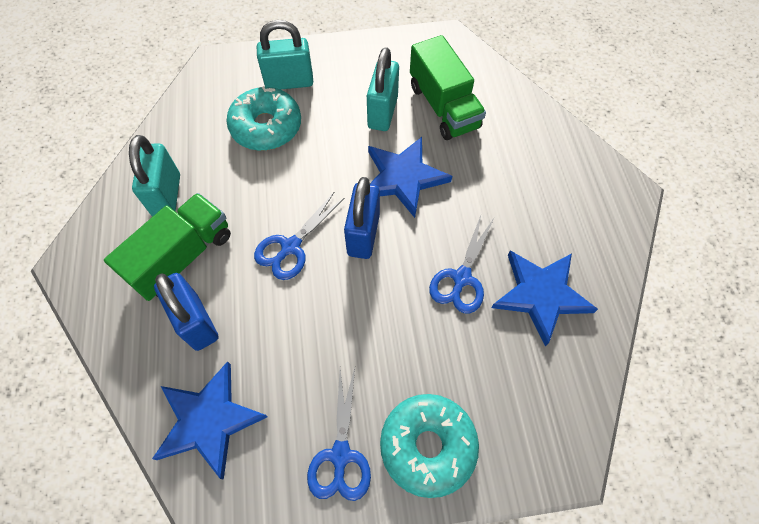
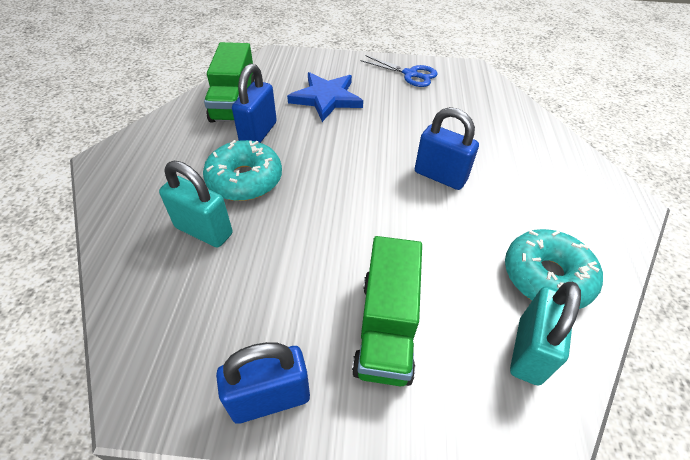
blue padlock: 2 -> 3
blue scissors: 3 -> 1
blue star: 3 -> 1
turquoise padlock: 3 -> 2

